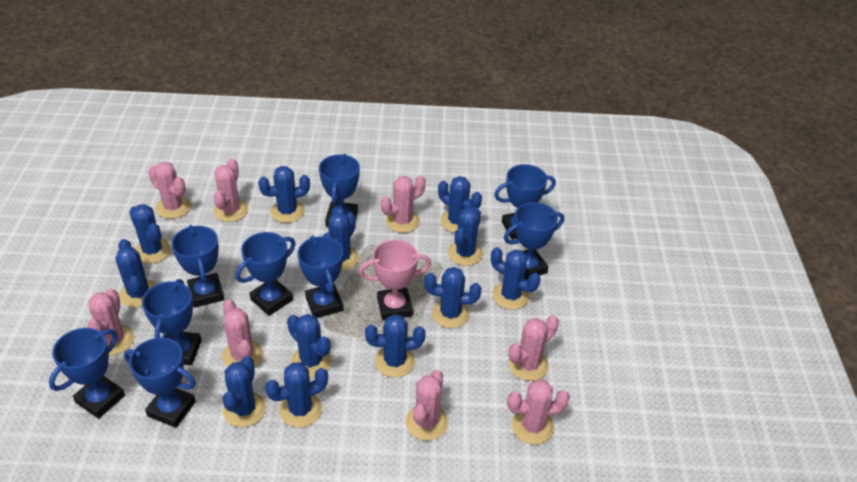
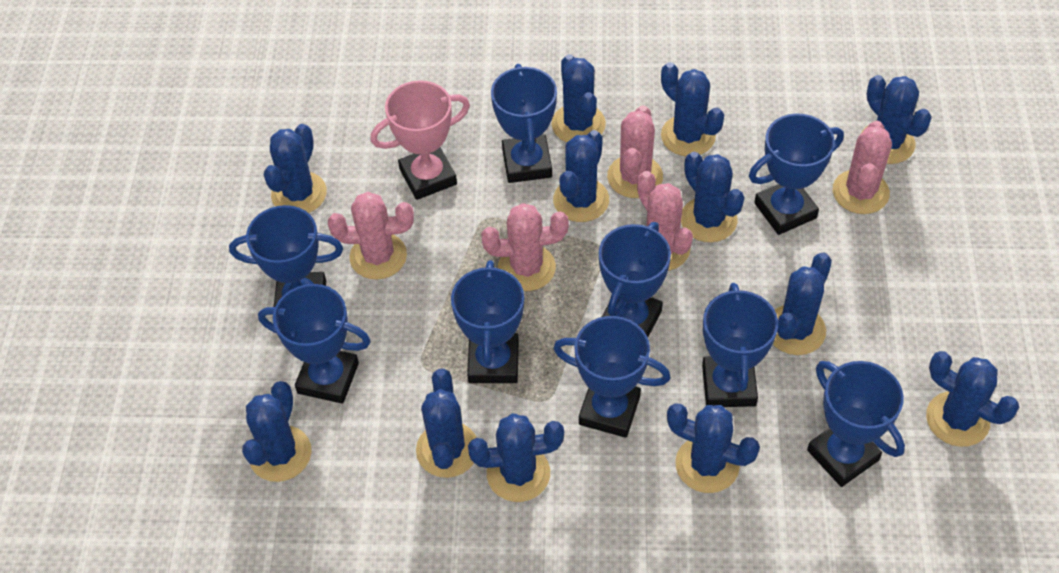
pink cactus: 8 -> 5

